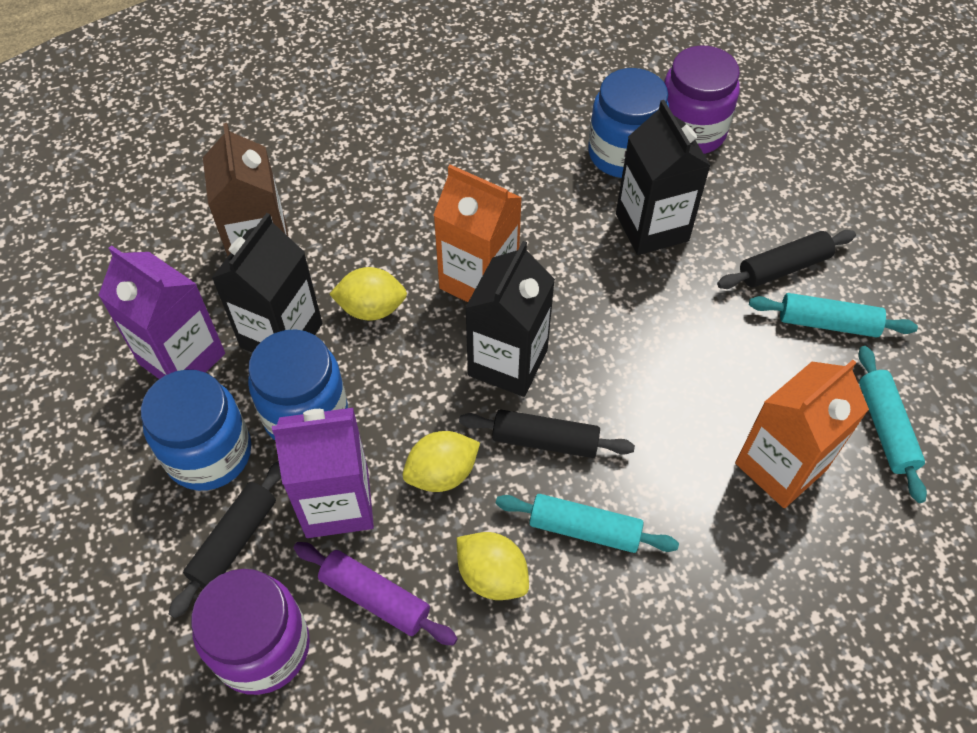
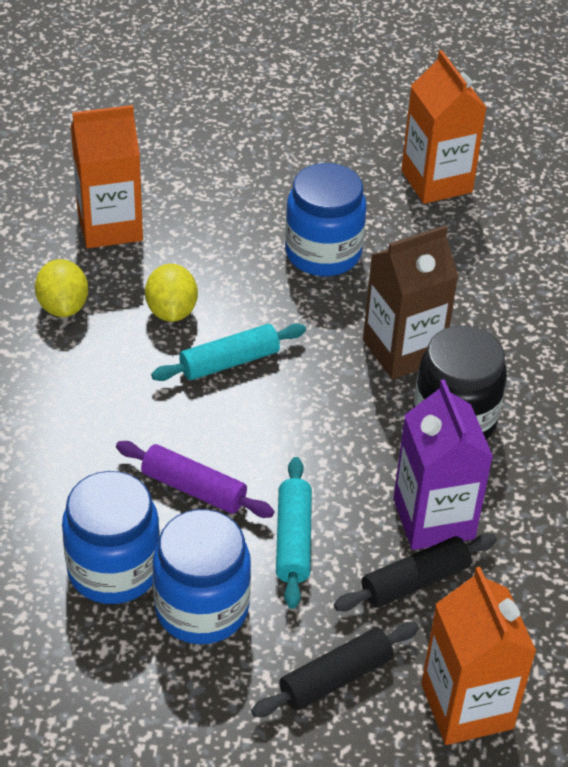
black carton: 3 -> 0
black jar: 0 -> 1
black rolling pin: 3 -> 2
orange carton: 2 -> 3
purple carton: 2 -> 1
purple jar: 2 -> 0
turquoise rolling pin: 3 -> 2
yellow lemon: 3 -> 2

